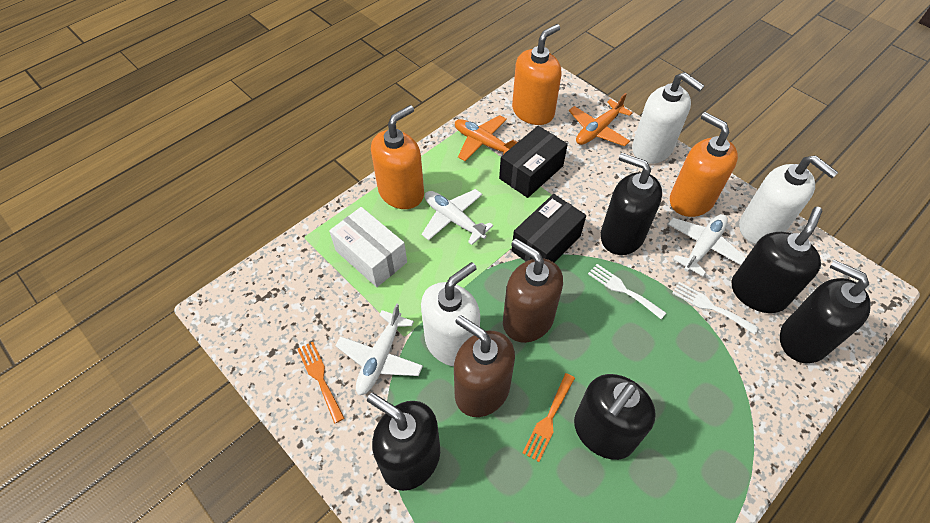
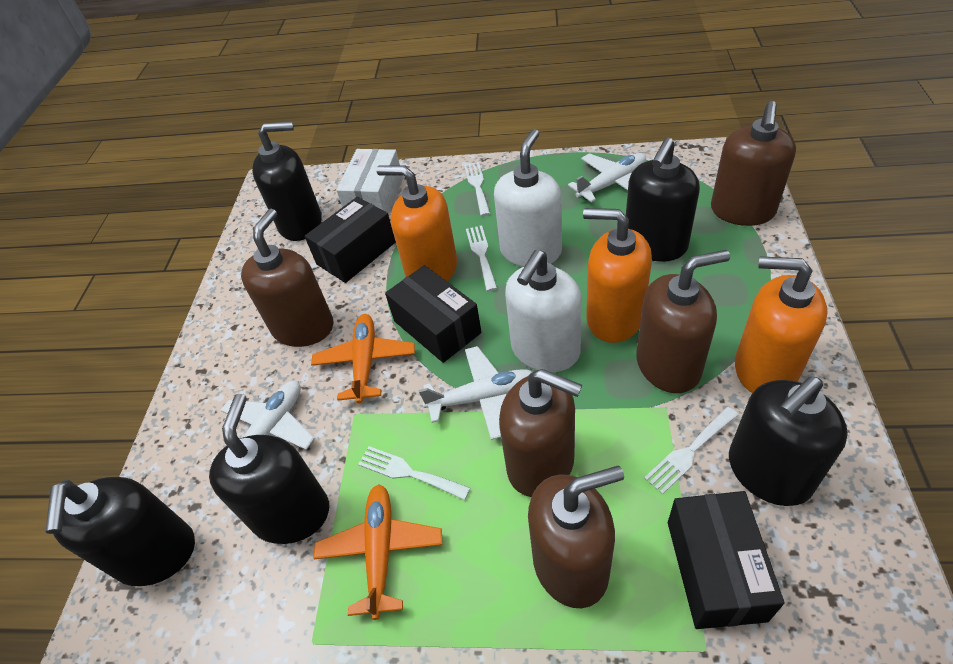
black box: 2 -> 3
brown soap dispenser: 2 -> 5
orange fork: 2 -> 0
white fork: 2 -> 4
white soap dispenser: 3 -> 2

